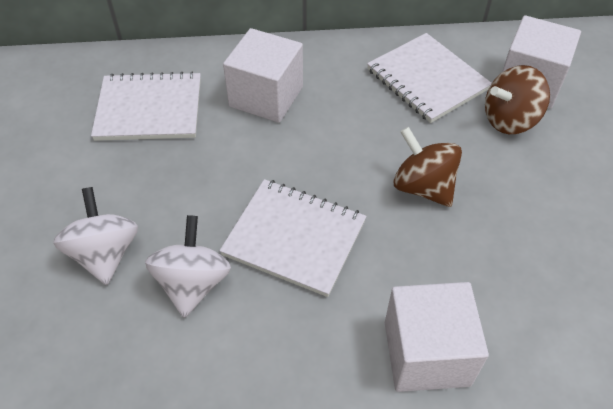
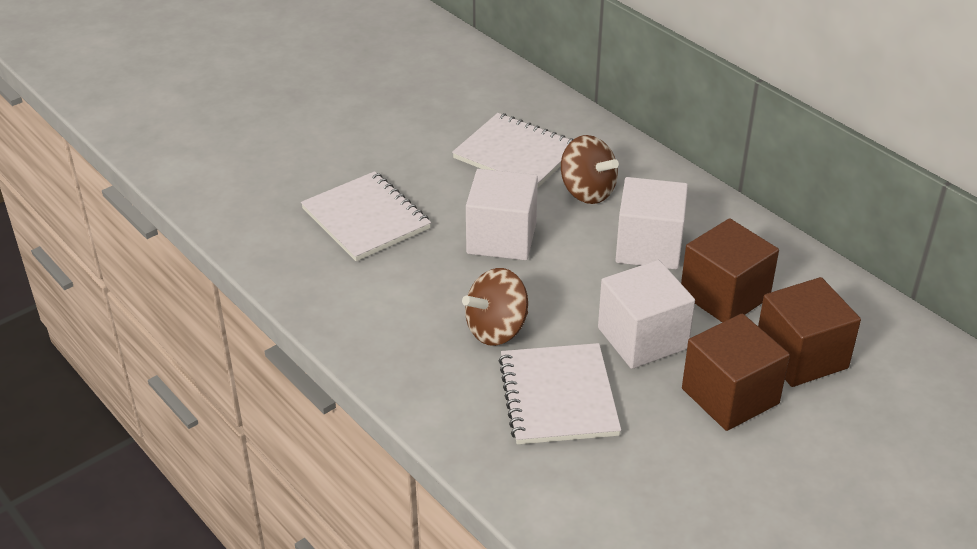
brown cube: 0 -> 3
white spinning top: 2 -> 0

